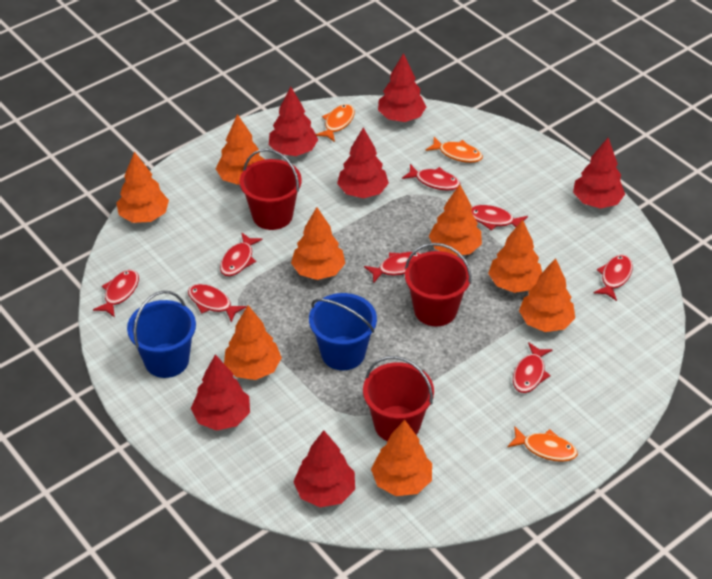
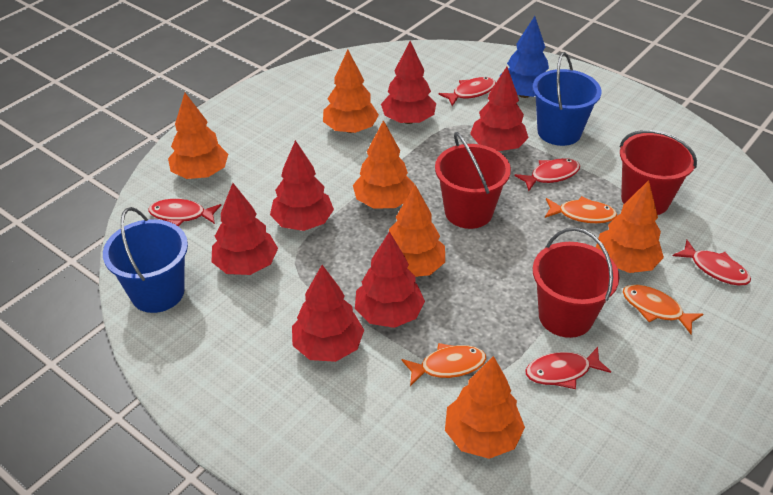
blue tree: 0 -> 1
orange tree: 8 -> 6
red fish: 8 -> 5

